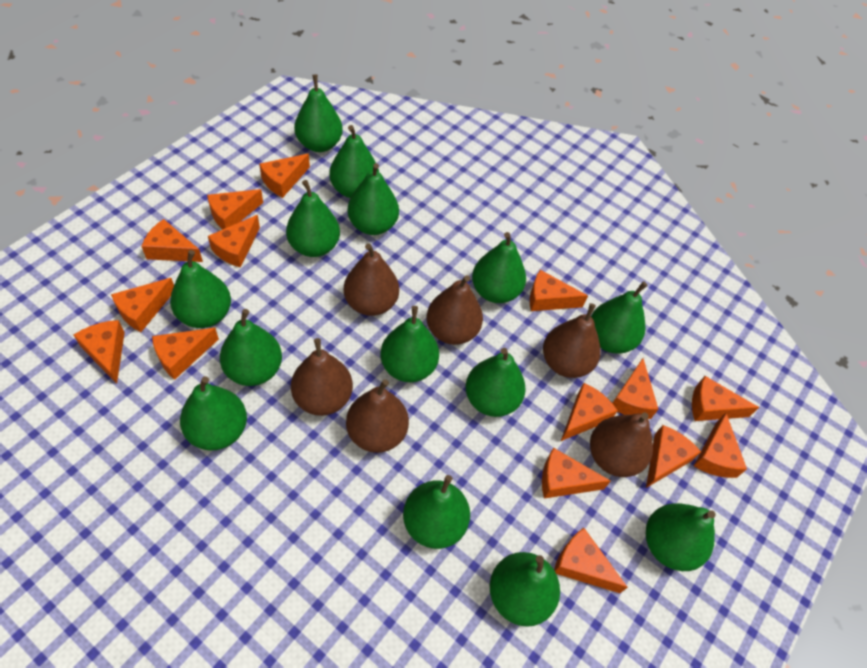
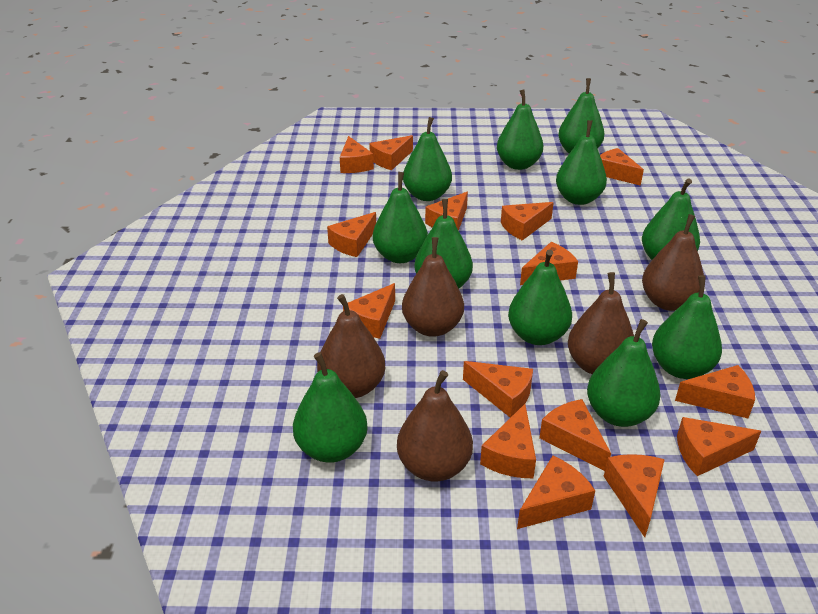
brown pear: 6 -> 5
green pear: 14 -> 11

